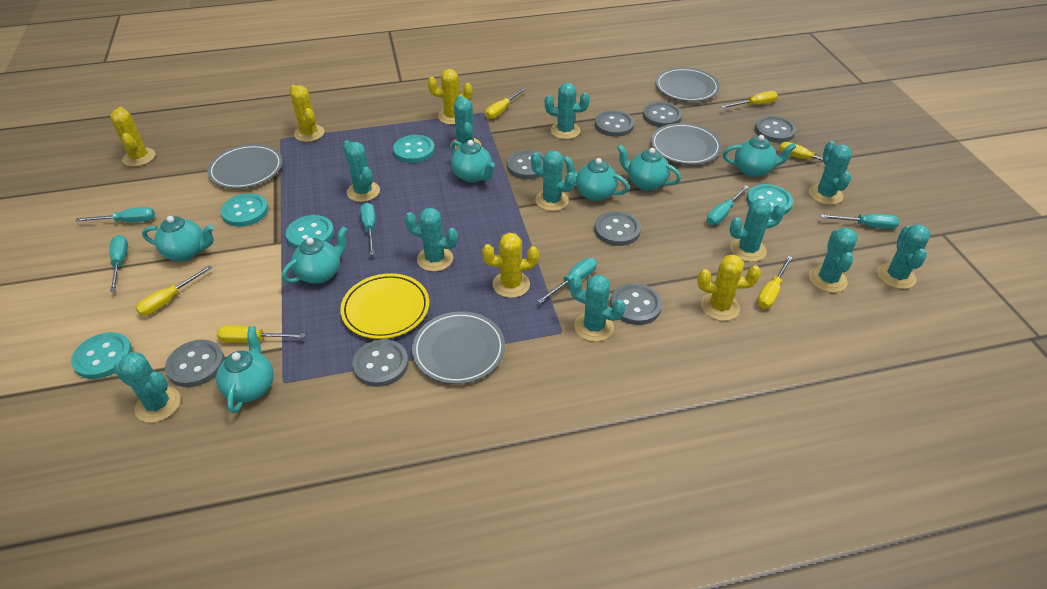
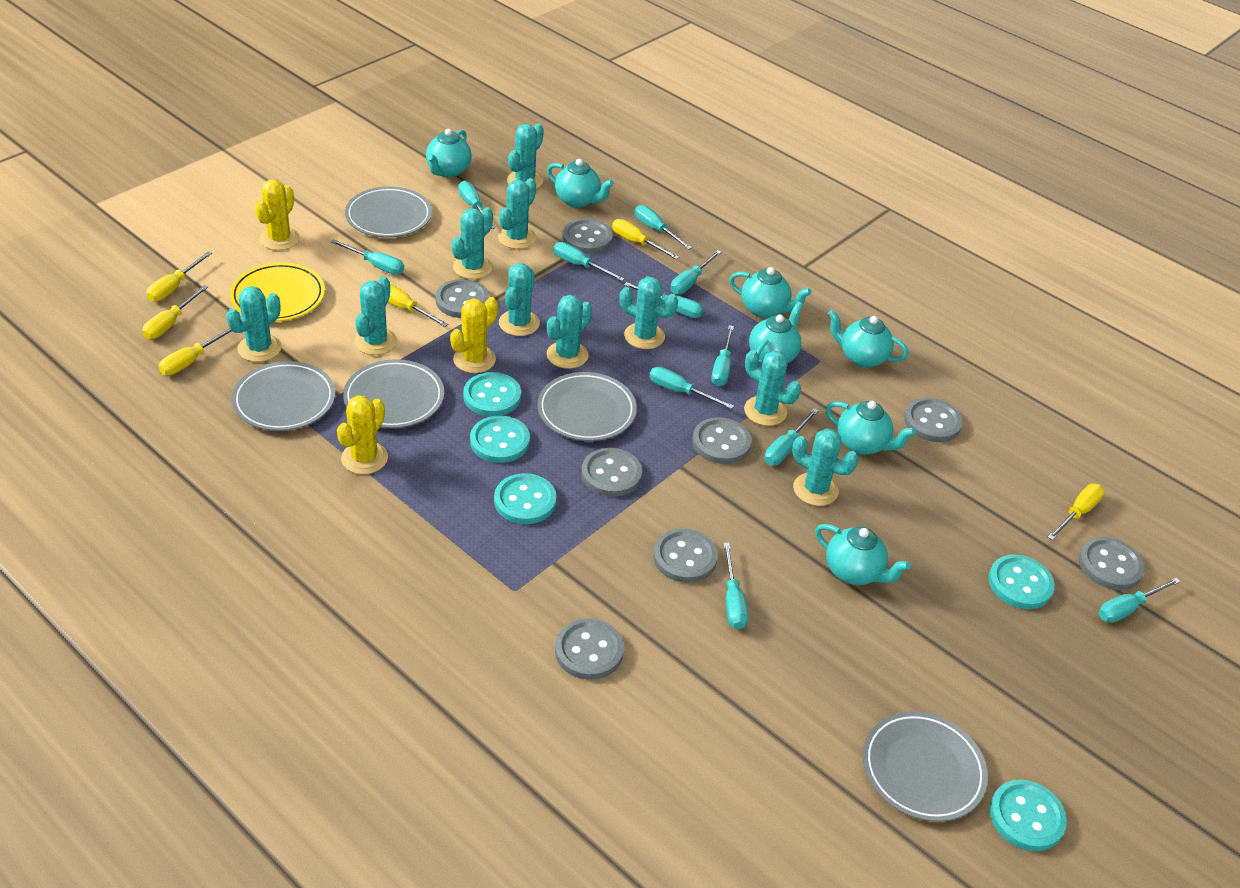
grey plate: 4 -> 5
turquoise cactus: 11 -> 10
turquoise screwdriver: 6 -> 11
yellow cactus: 5 -> 3

